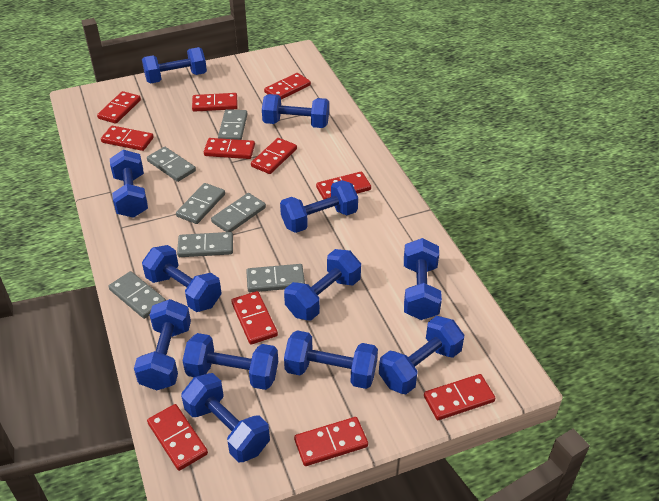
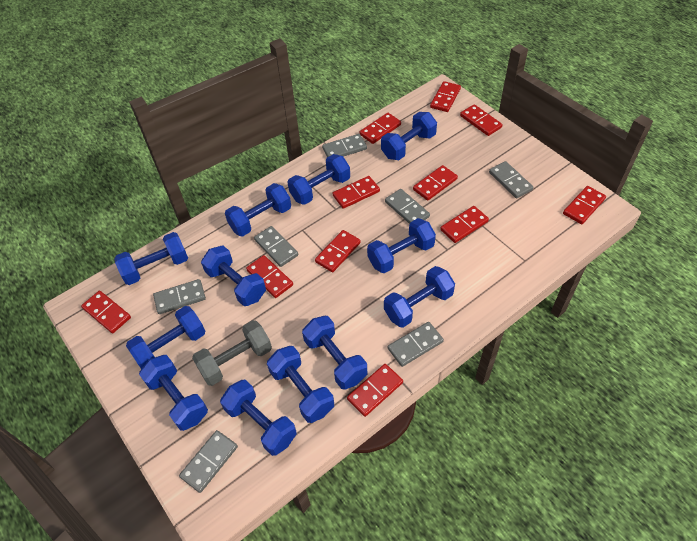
grey dumbbell: 0 -> 1

